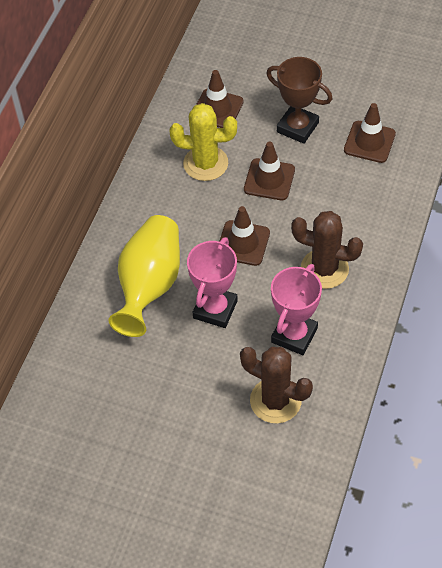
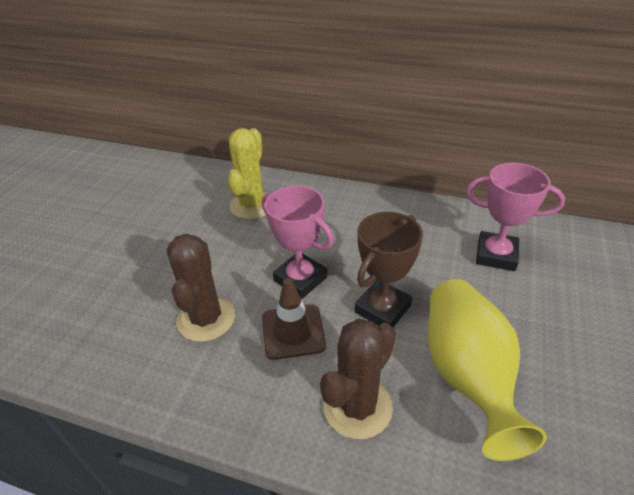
brown traffic cone: 4 -> 1

